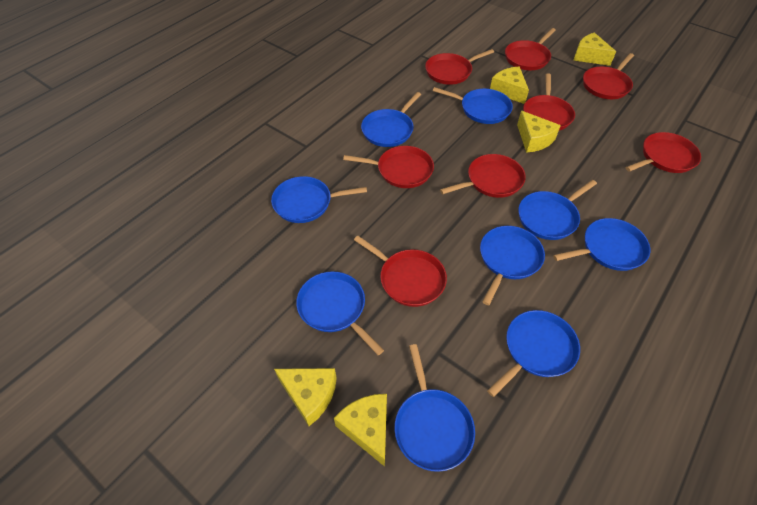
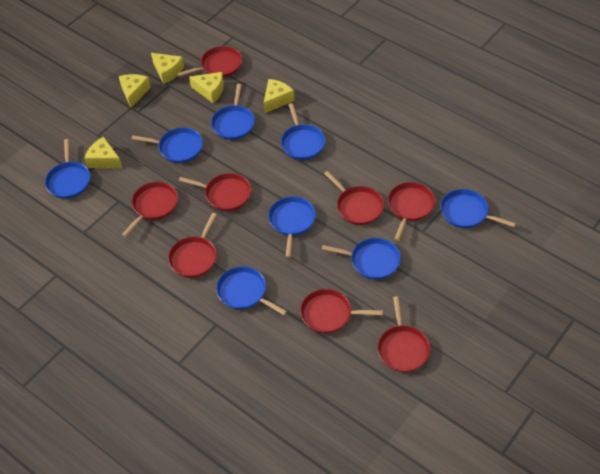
blue pan: 9 -> 8

